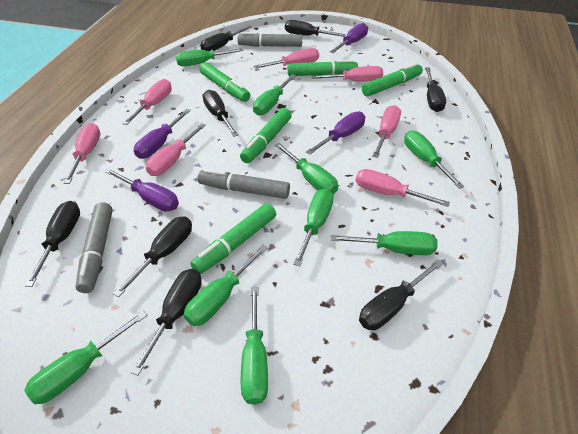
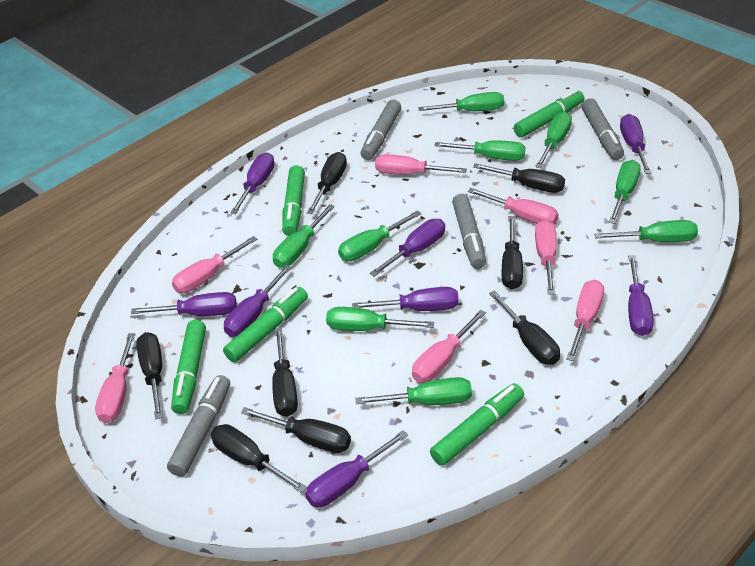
grey marker: 3 -> 4
purple screwdriver: 4 -> 8

